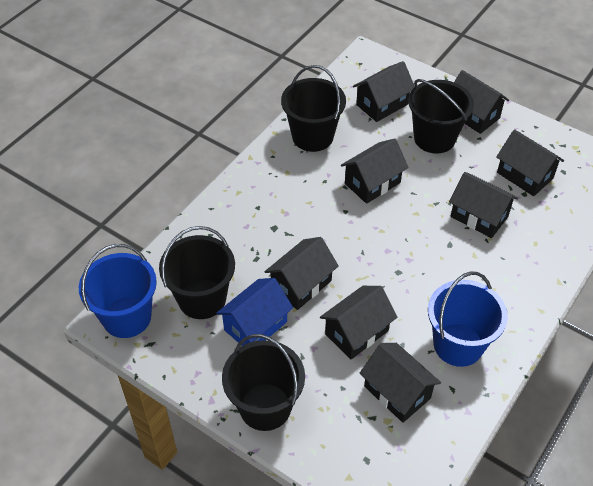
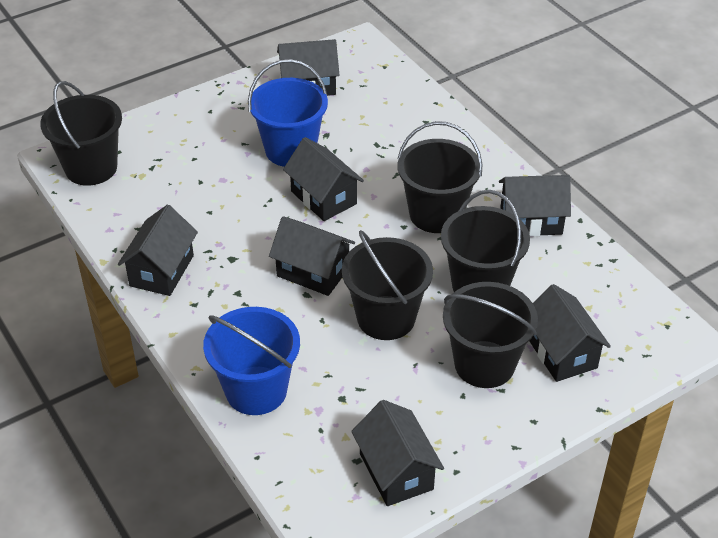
black bucket: 4 -> 5
black house: 8 -> 7
blue house: 1 -> 0

